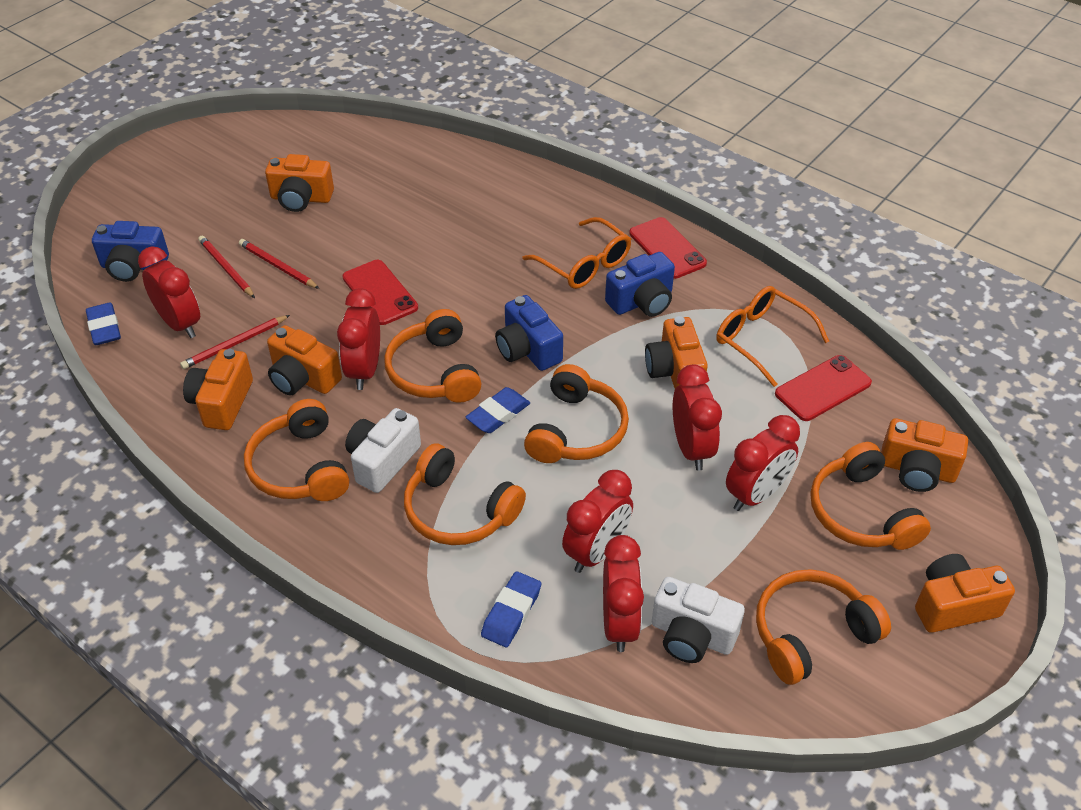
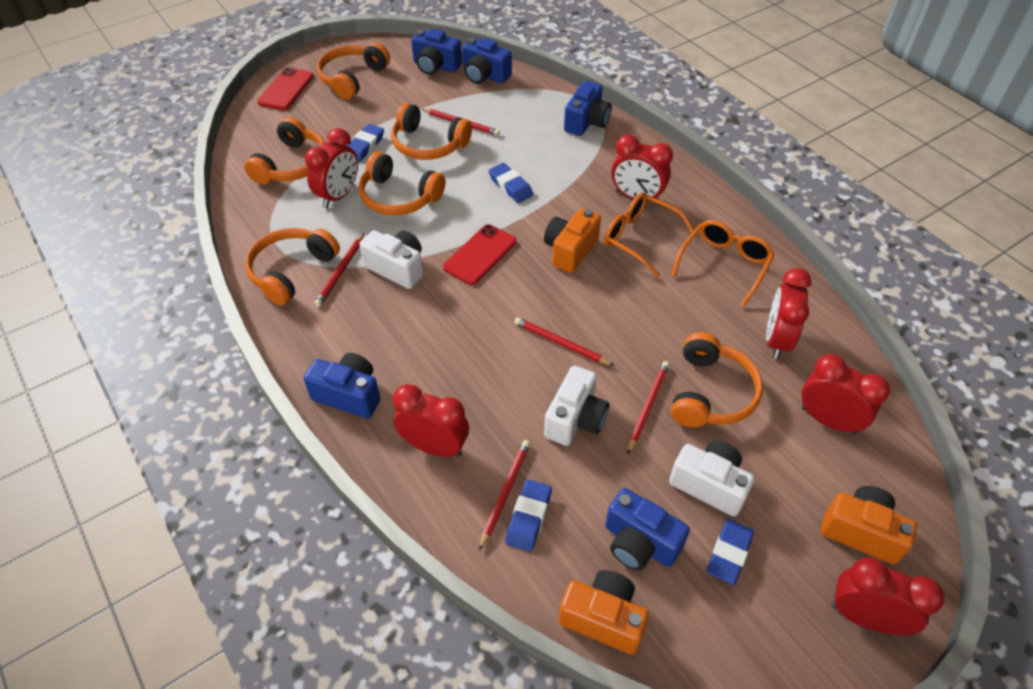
blue camera: 3 -> 5
blue eraser: 3 -> 4
orange camera: 6 -> 3
red pencil: 3 -> 5
red phone: 3 -> 2
white camera: 2 -> 3

